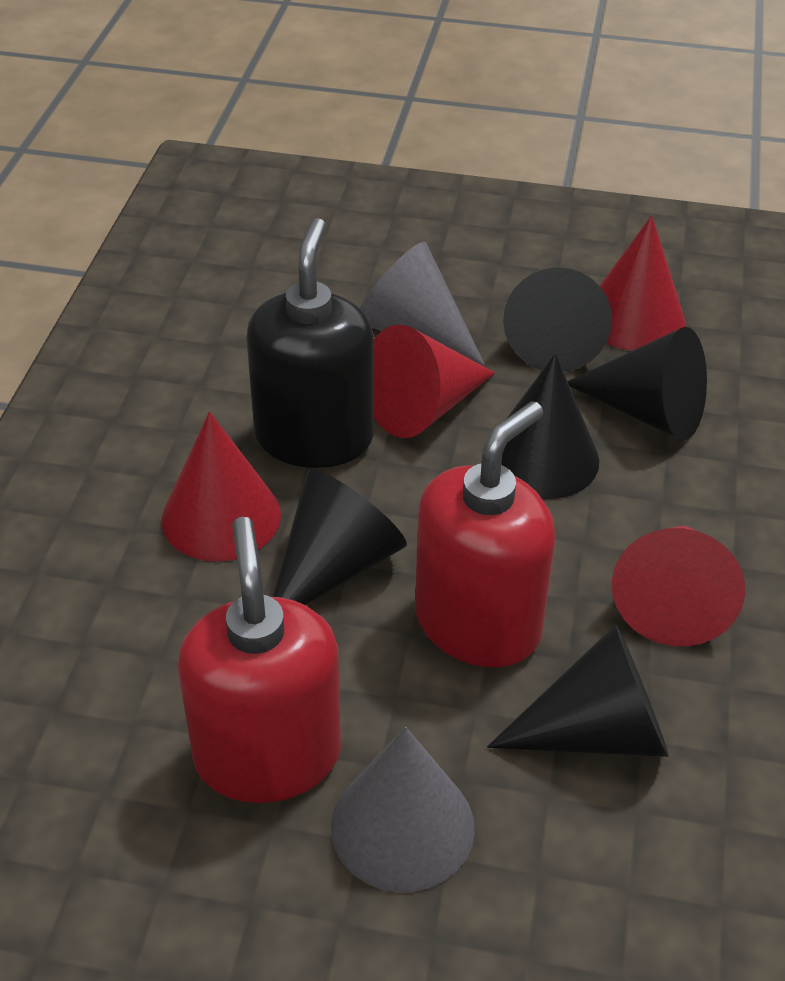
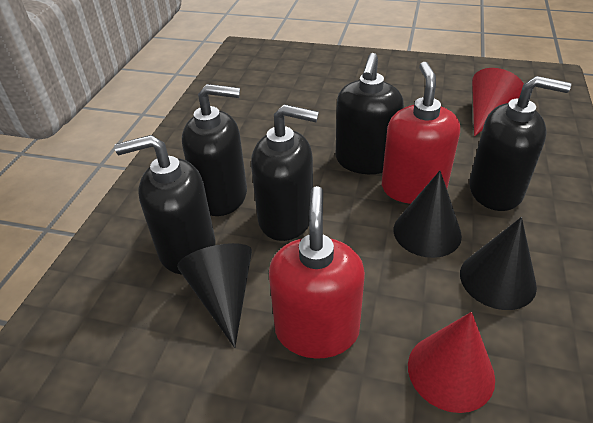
black cone: 5 -> 3
black soap dispenser: 1 -> 5
grey cone: 2 -> 0
red cone: 4 -> 2

